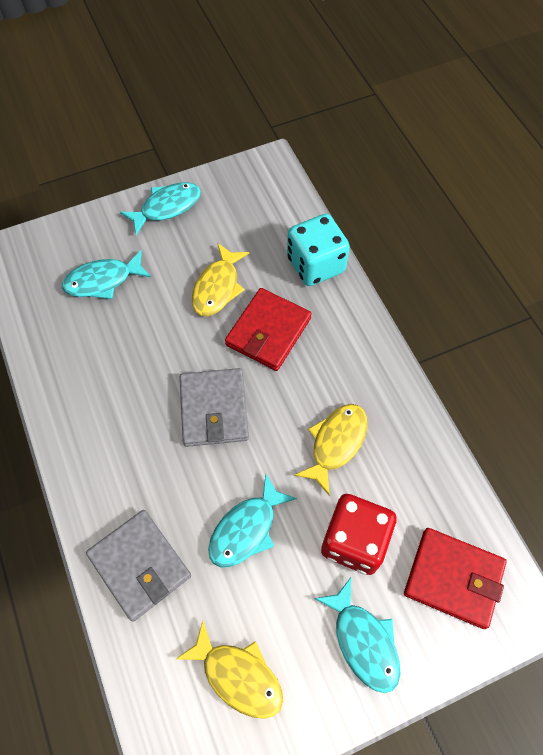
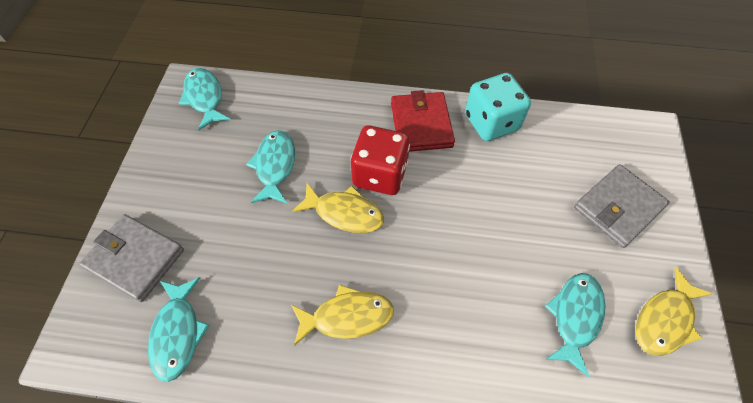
red wallet: 2 -> 1

